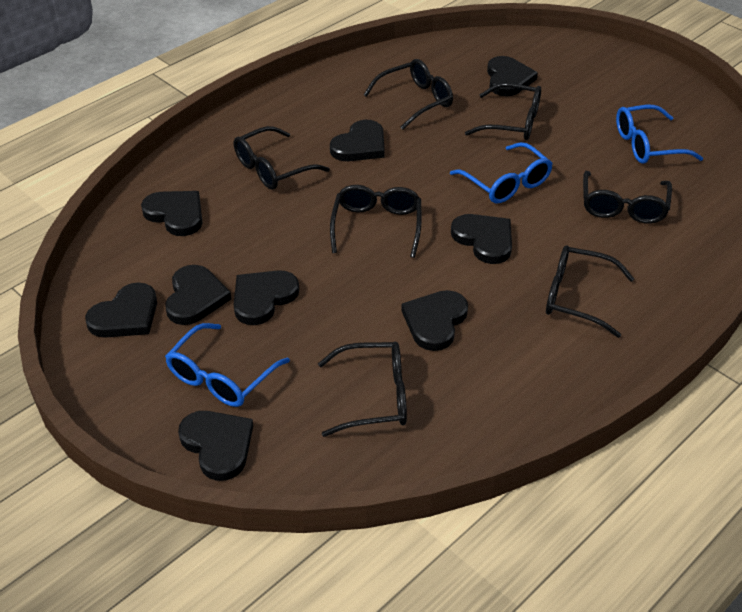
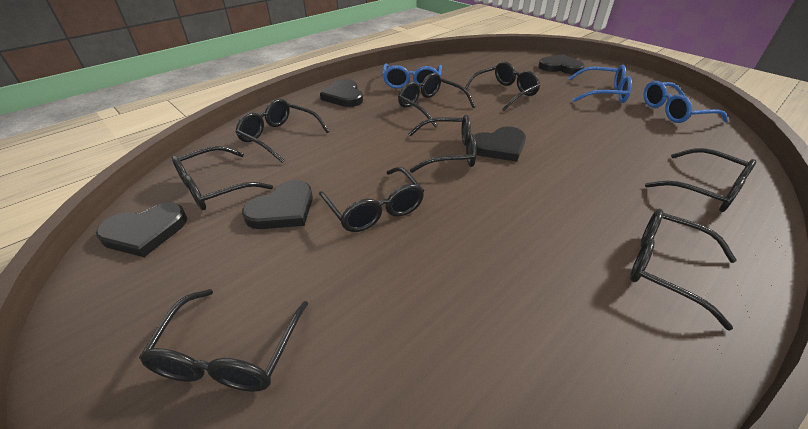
black glasses: 7 -> 9
black heart: 9 -> 5

